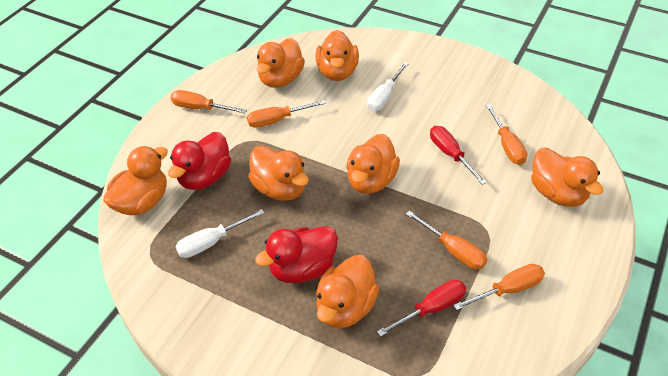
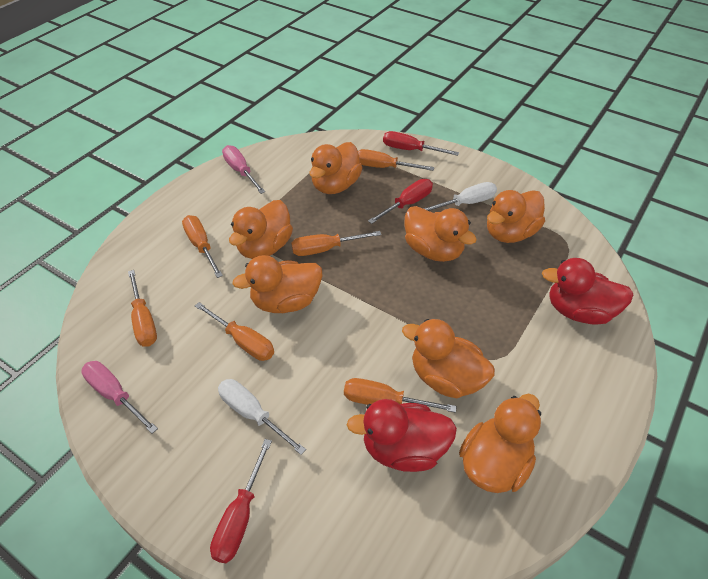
orange screwdriver: 5 -> 6
pink screwdriver: 0 -> 2
red screwdriver: 2 -> 3

